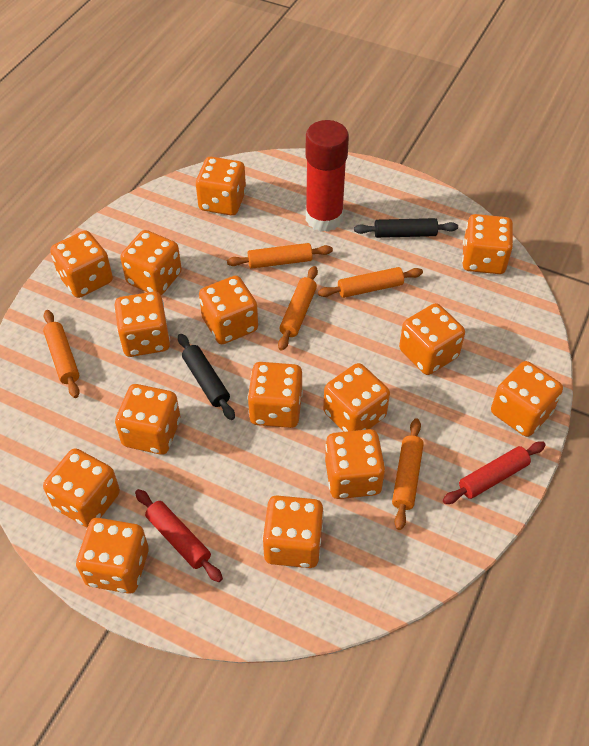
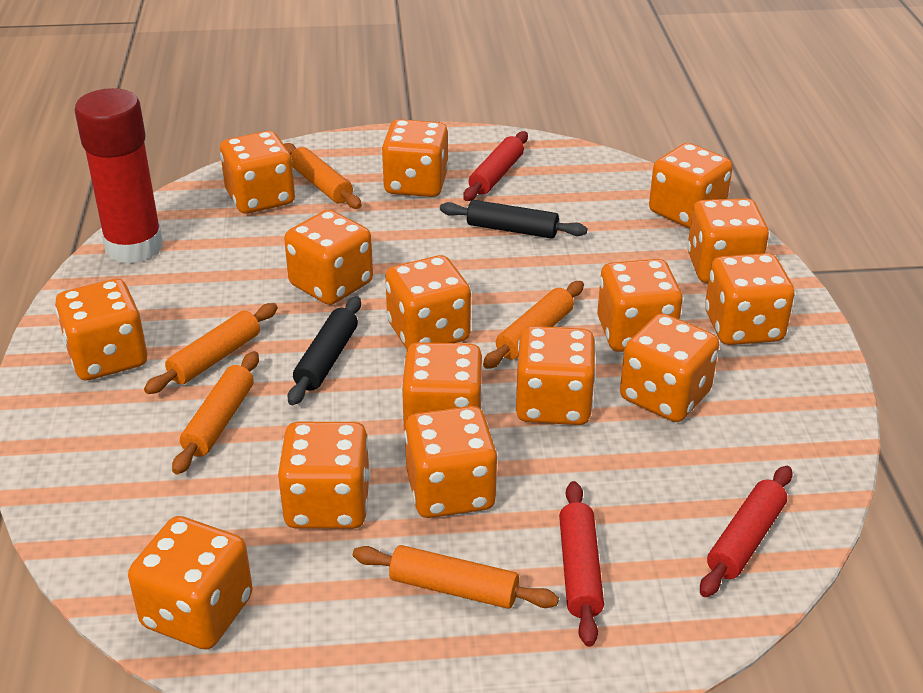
red rolling pin: 2 -> 3

